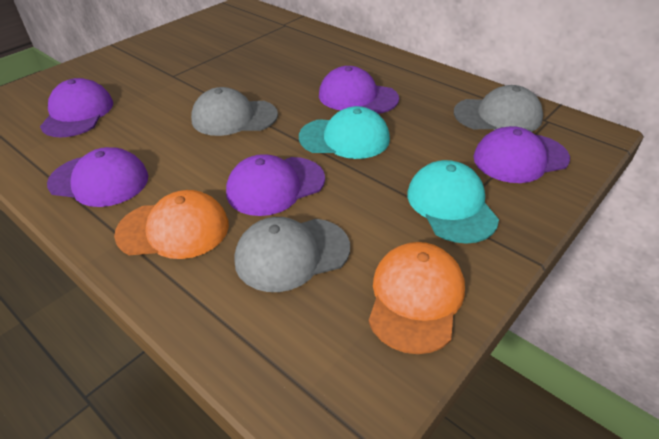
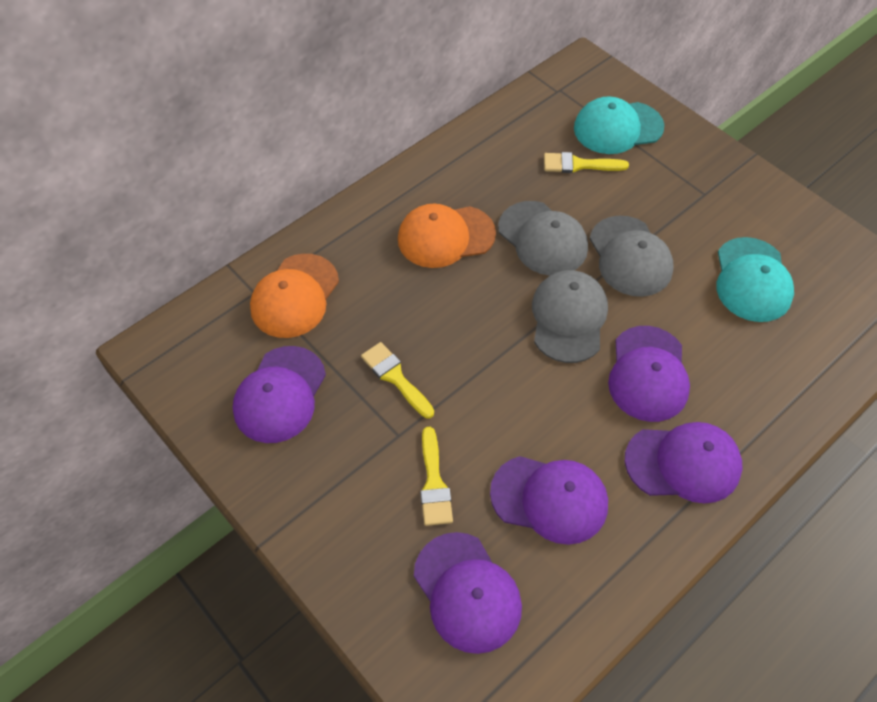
yellow brush: 0 -> 3

